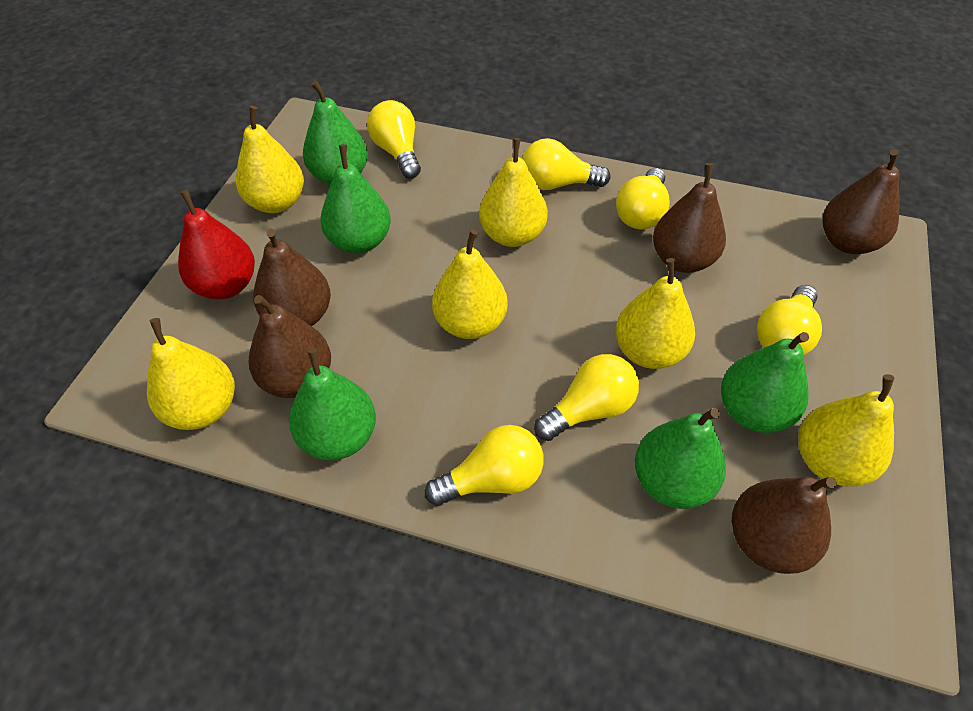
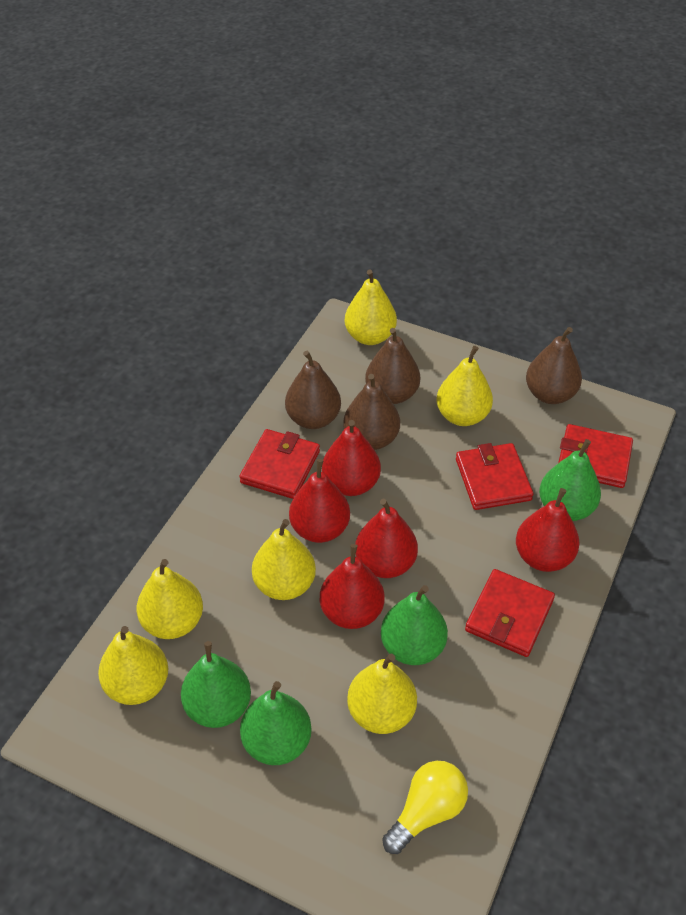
brown pear: 5 -> 4
green pear: 5 -> 4
red pear: 1 -> 5
red wallet: 0 -> 4
yellow light bulb: 6 -> 1

